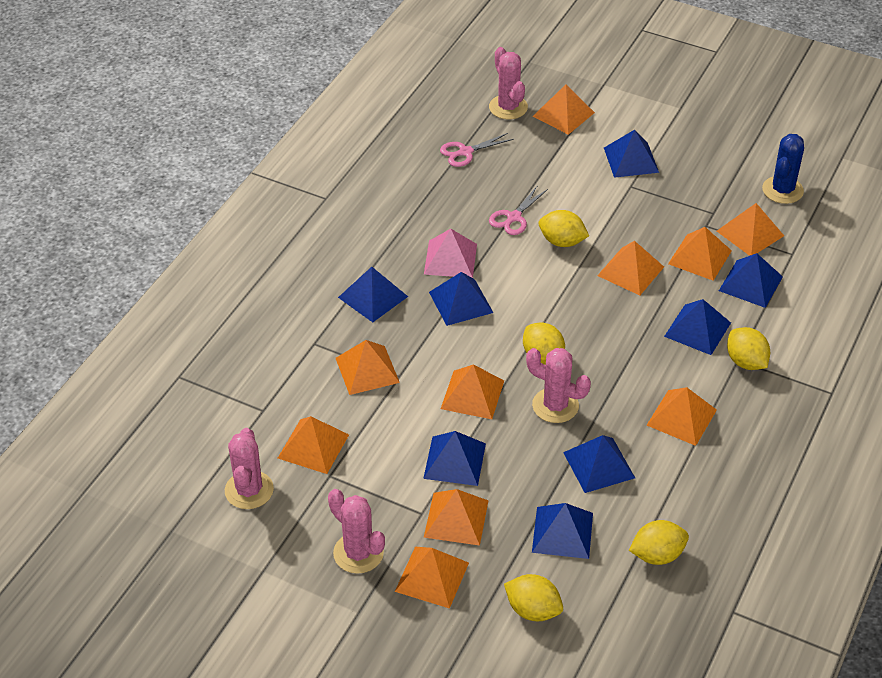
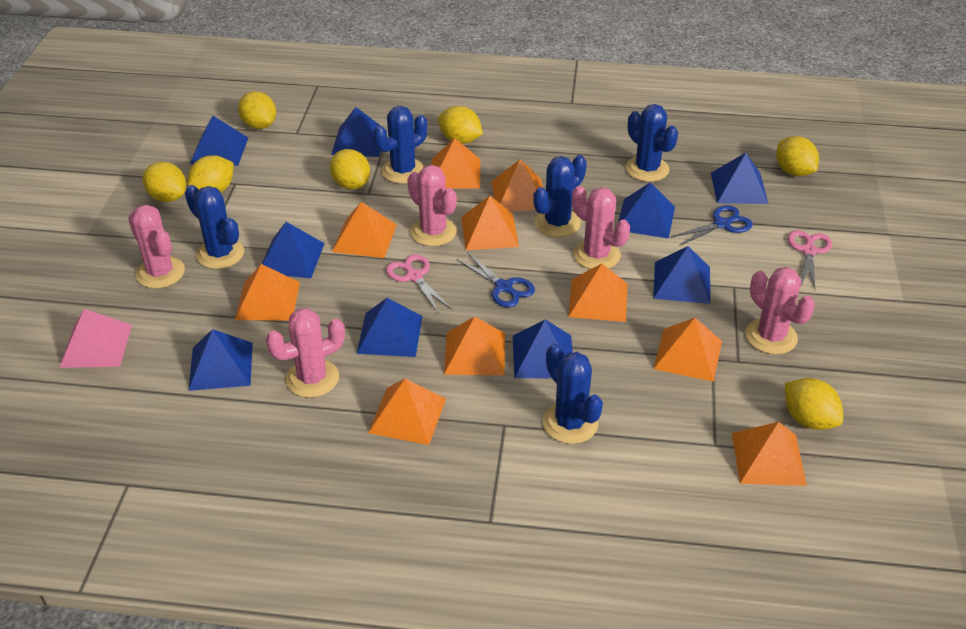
blue cactus: 1 -> 5
blue pyramid: 8 -> 9
blue scissors: 0 -> 2
pink cactus: 4 -> 5
yellow lemon: 5 -> 7

